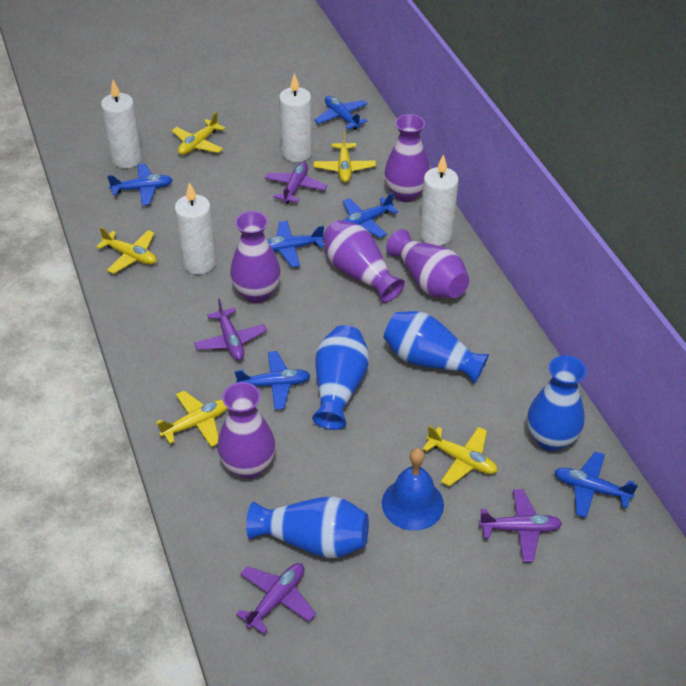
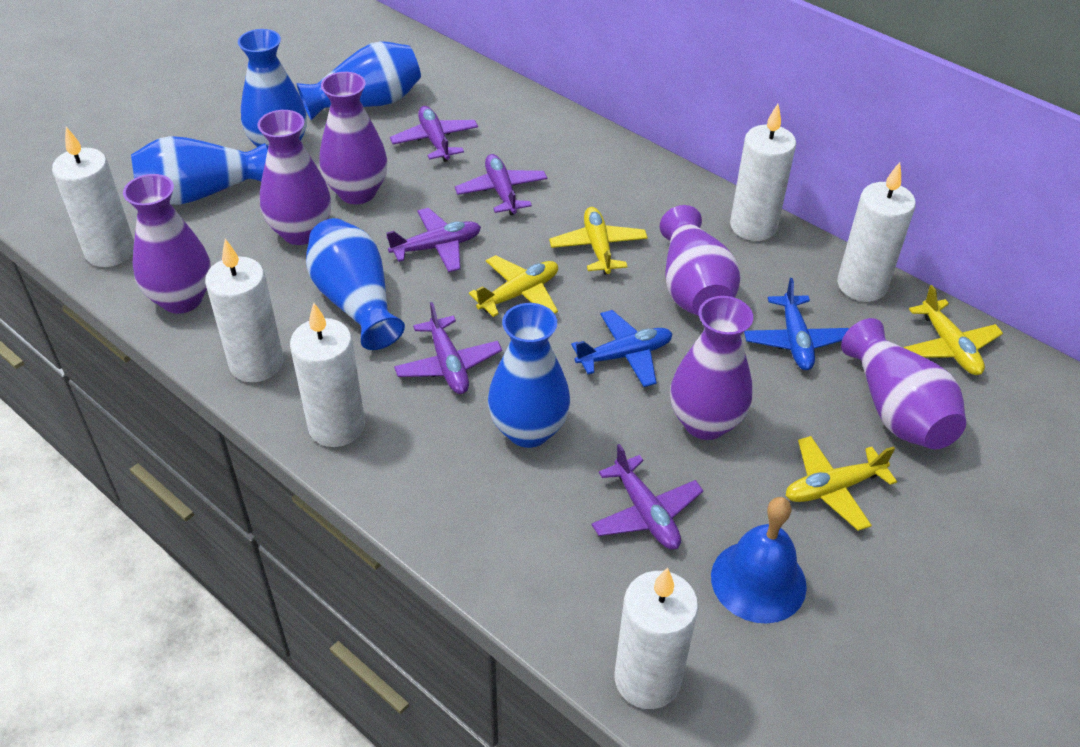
blue plane: 6 -> 2
blue vase: 4 -> 5
purple plane: 4 -> 5
purple vase: 5 -> 6
white candle: 4 -> 6
yellow plane: 5 -> 4

